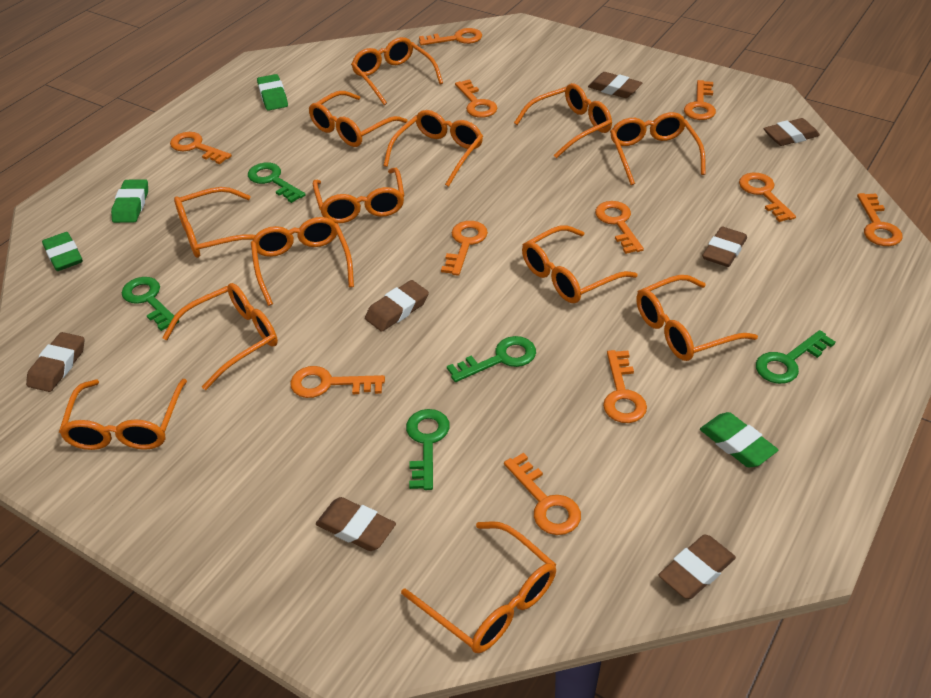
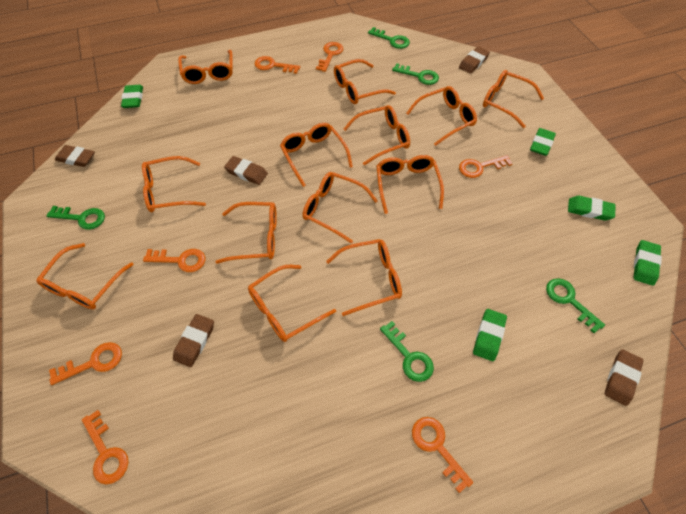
brown eraser: 7 -> 5
green eraser: 4 -> 5
orange key: 11 -> 7

